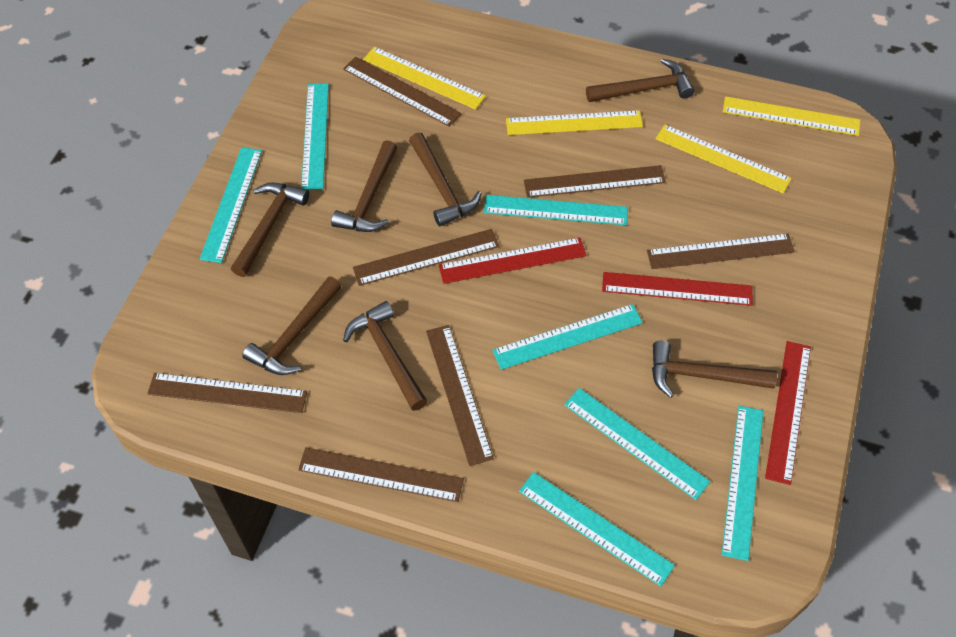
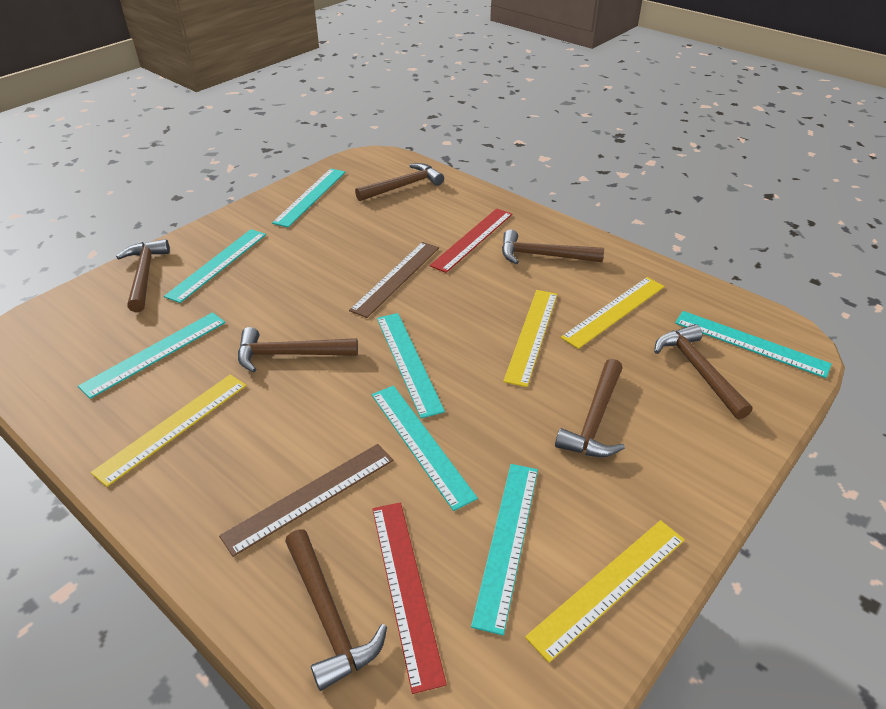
brown ruler: 7 -> 2
red ruler: 3 -> 2

